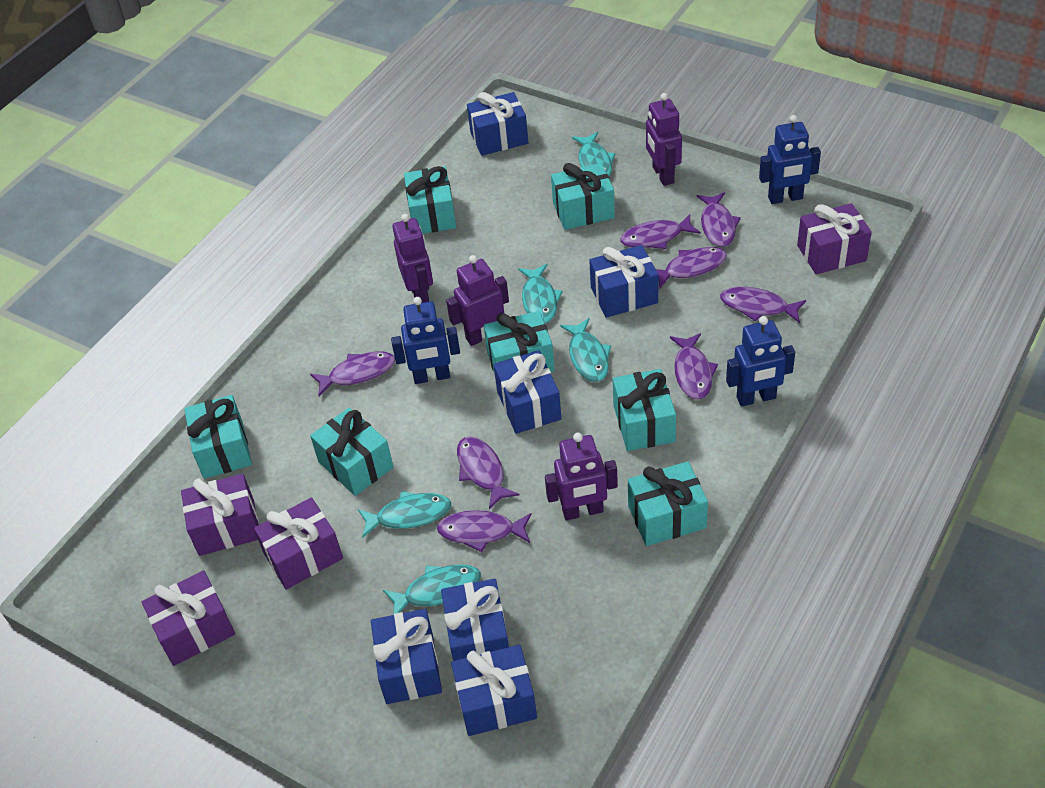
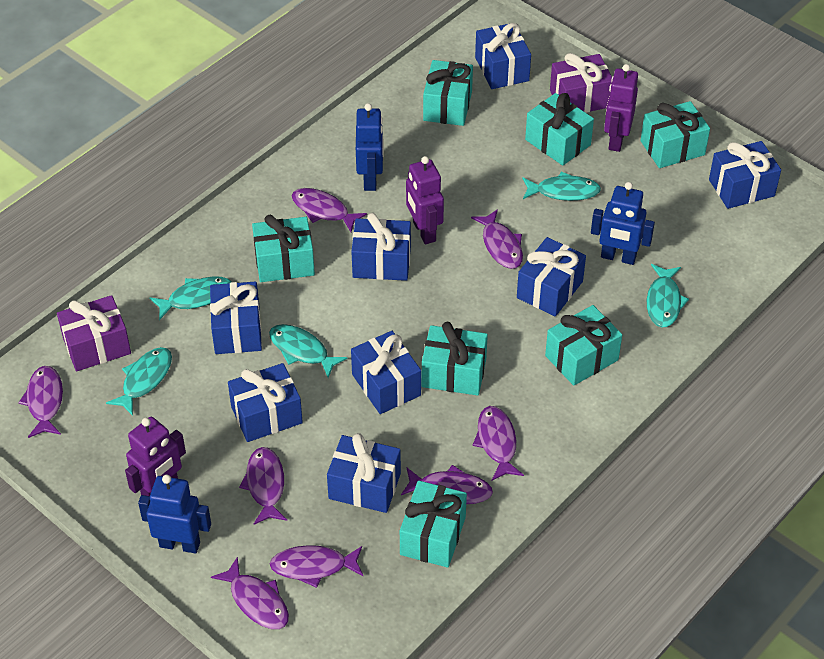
blue gift: 6 -> 8
purple gift: 4 -> 2
purple robot: 4 -> 3

